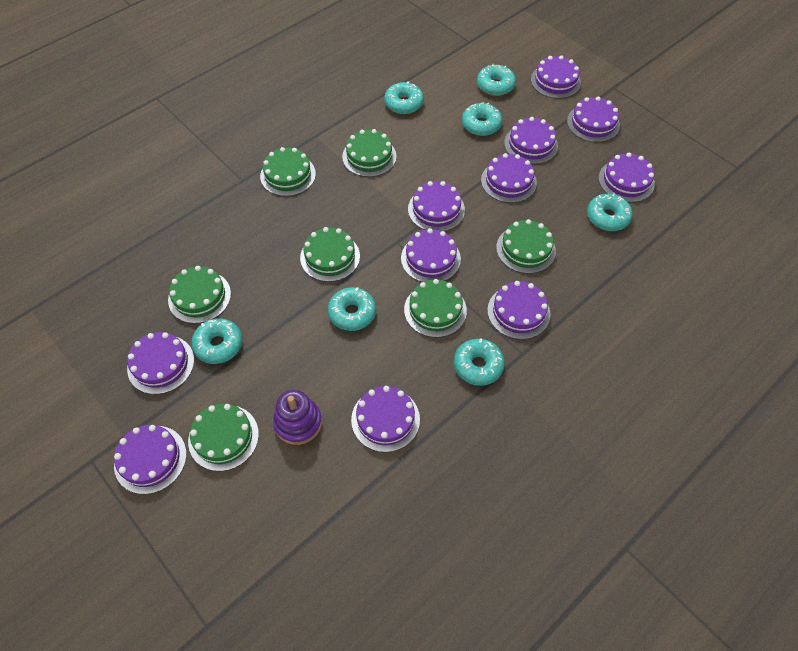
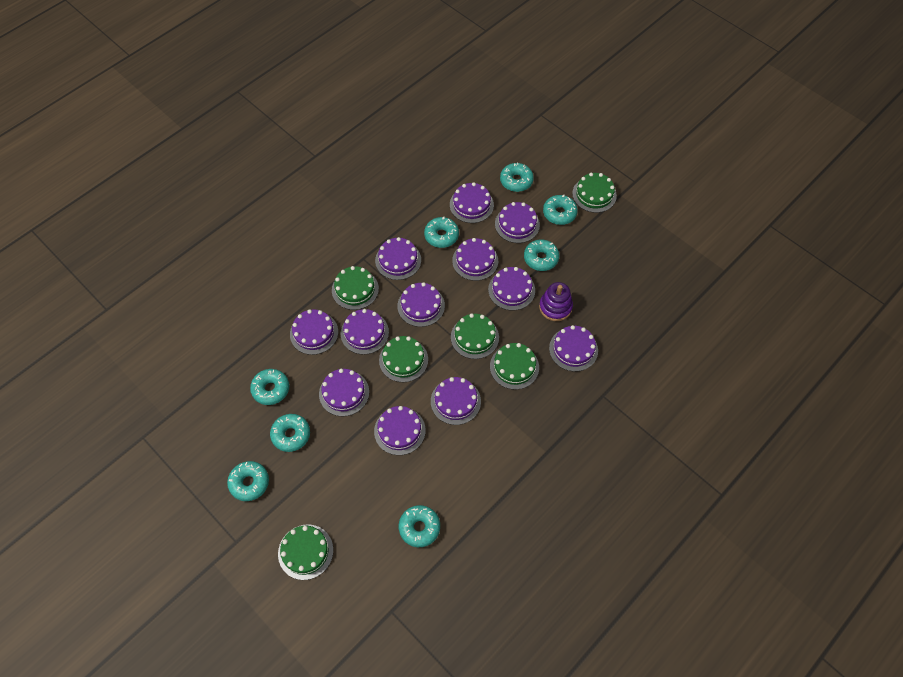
green cake: 7 -> 6
purple cake: 11 -> 12
turquoise donut: 7 -> 8

